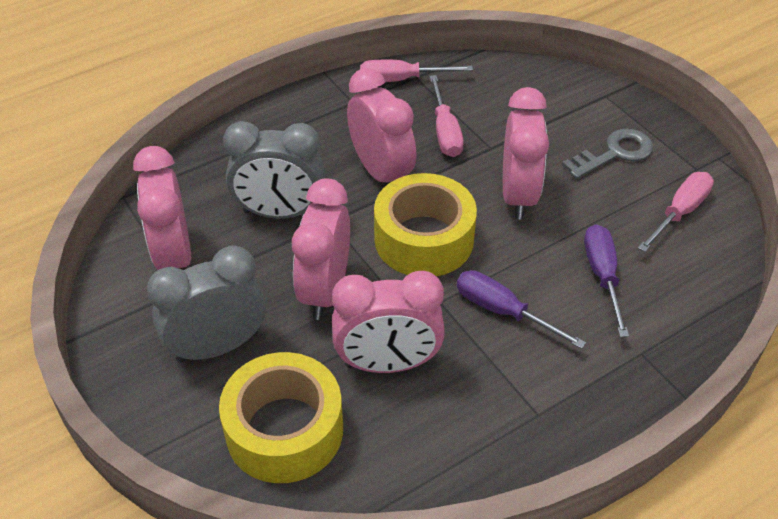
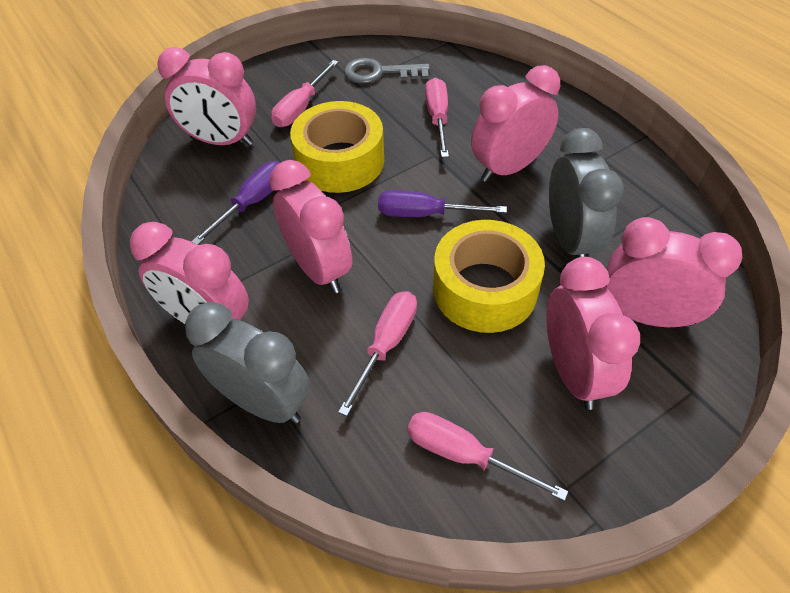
pink clock: 5 -> 6
pink screwdriver: 3 -> 4

